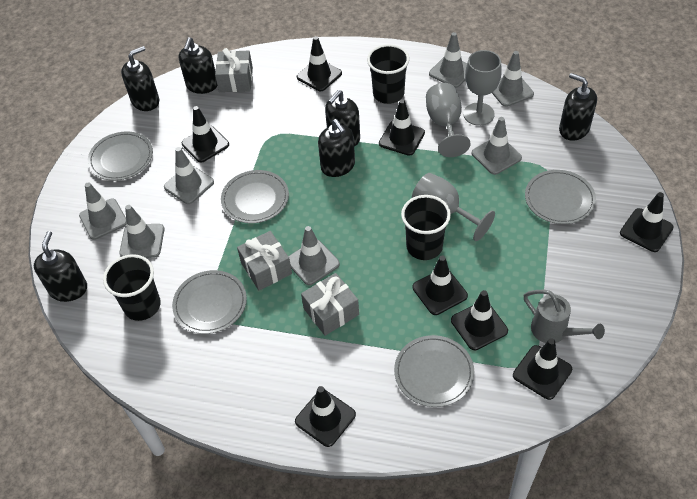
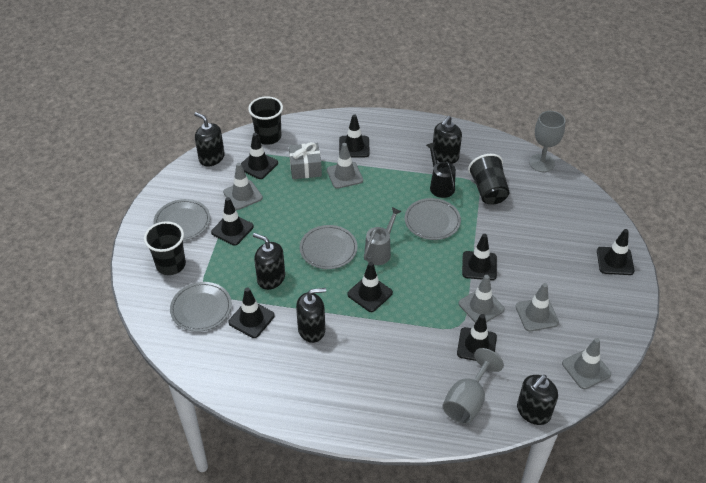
black soap dispenser: 6 -> 5
black watering can: 0 -> 1
grey gift: 3 -> 1
grey goblet: 3 -> 2
grey plate: 5 -> 4
grey traffic cone: 7 -> 5

